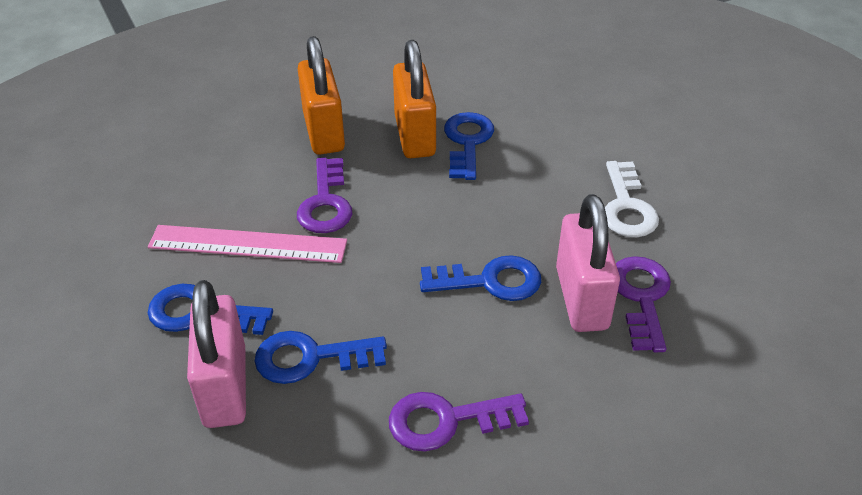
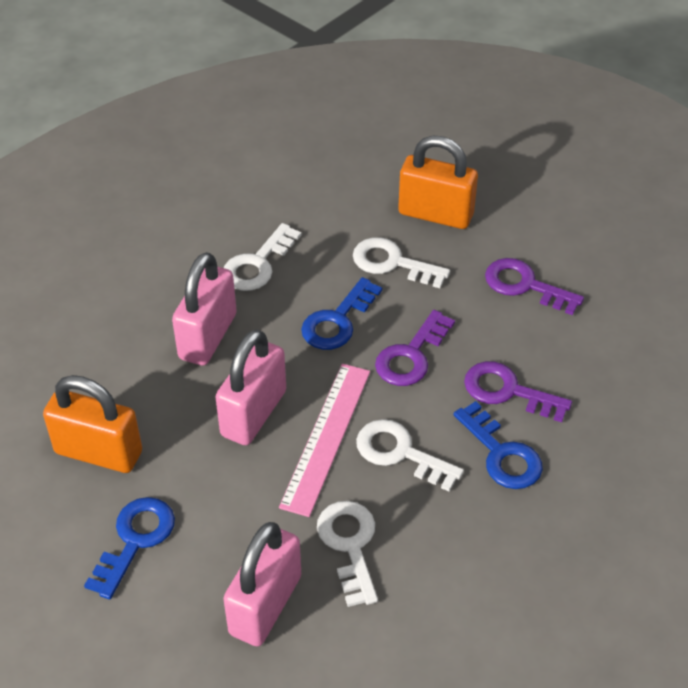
blue key: 4 -> 3
pink padlock: 2 -> 3
white key: 1 -> 4

